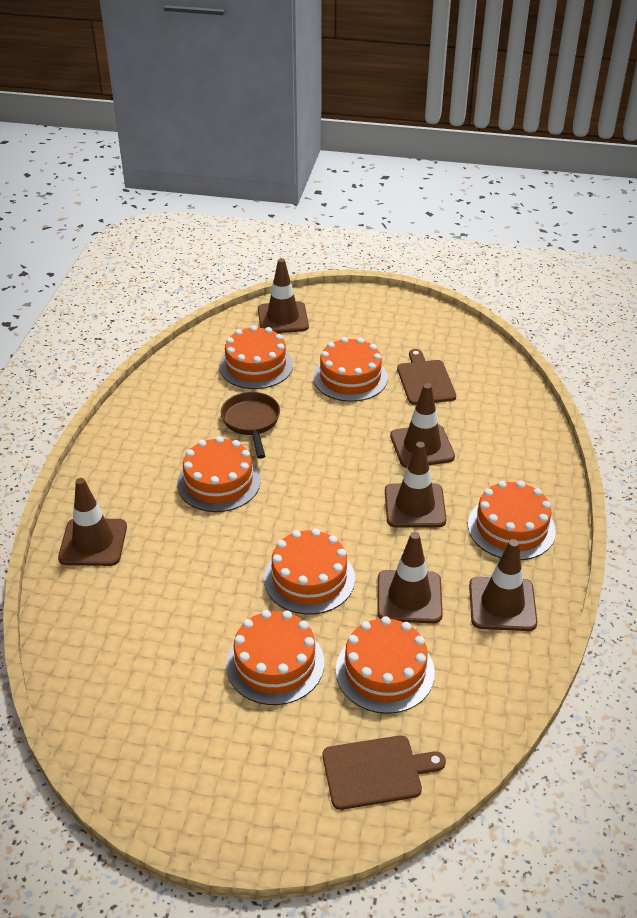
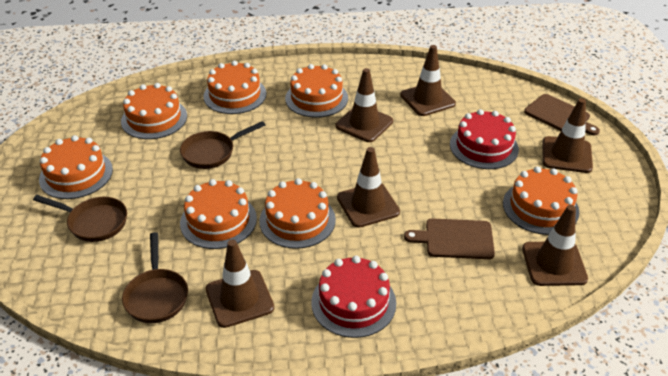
brown pan: 1 -> 3
red cake: 0 -> 2

